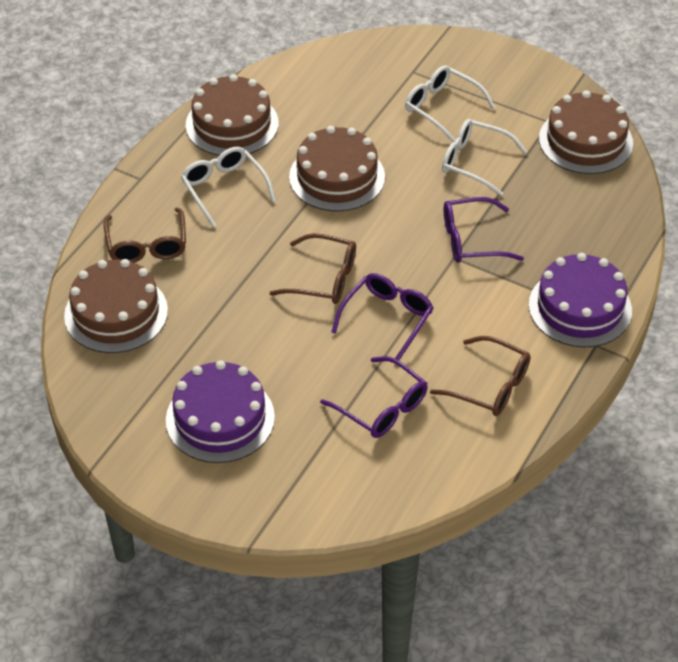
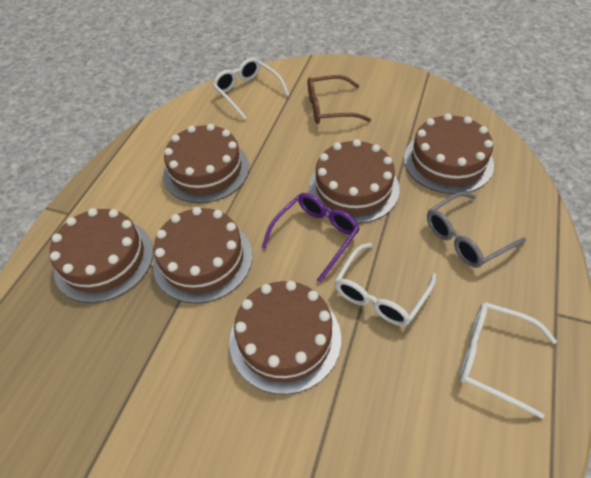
brown cake: 4 -> 6
brown glasses: 3 -> 1
grey glasses: 0 -> 1
purple cake: 2 -> 0
purple glasses: 3 -> 1

